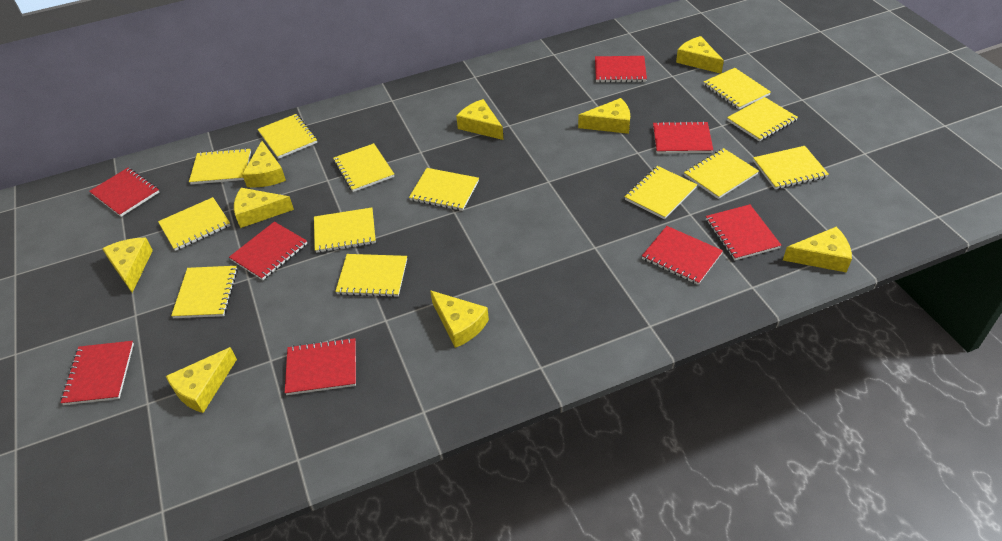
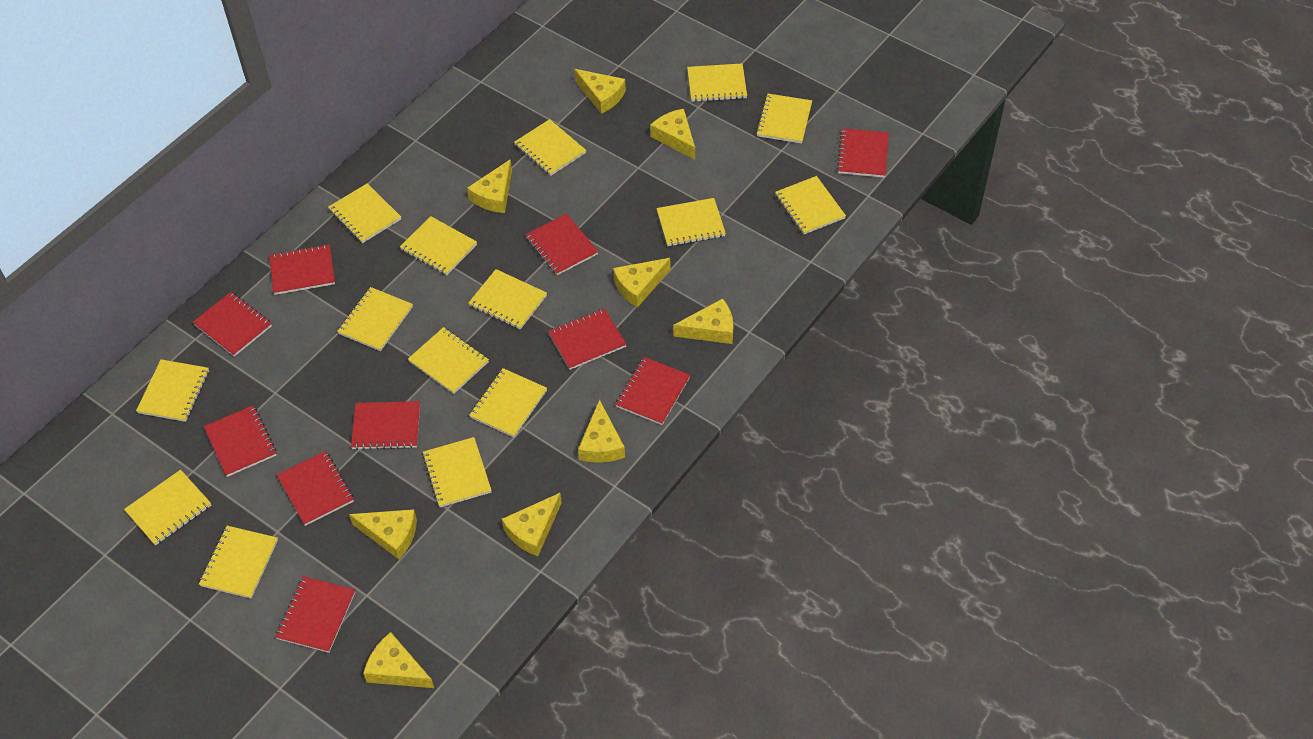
red notebook: 8 -> 10
yellow notebook: 13 -> 15

